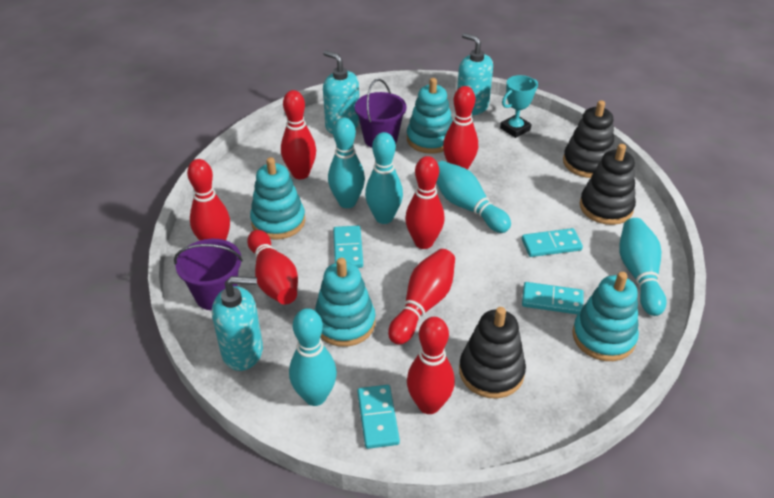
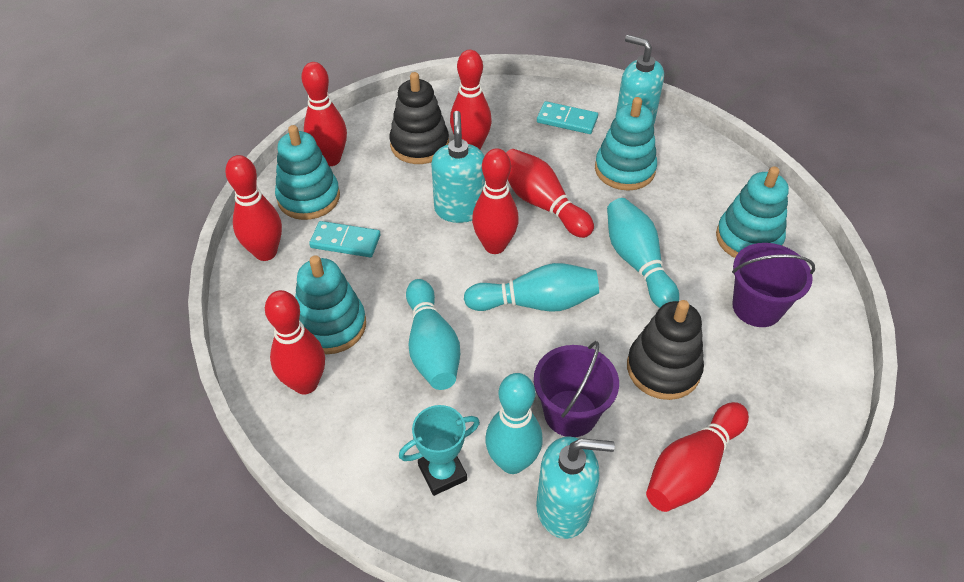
black stacking toy: 3 -> 2
turquoise bowling pin: 5 -> 4
turquoise domino: 4 -> 2

